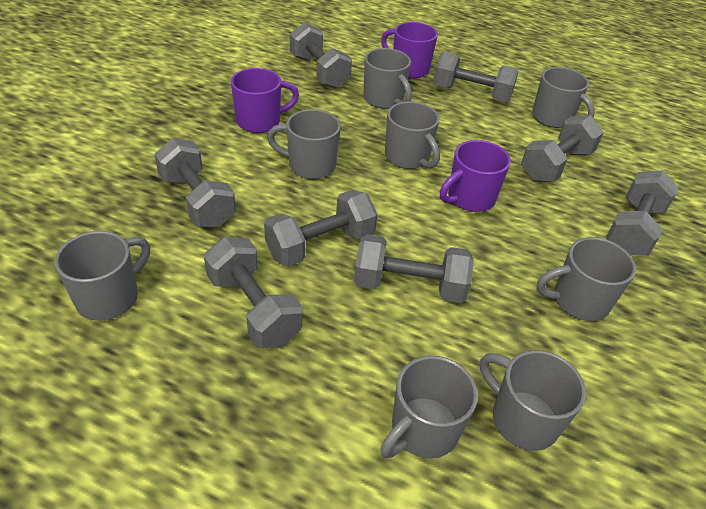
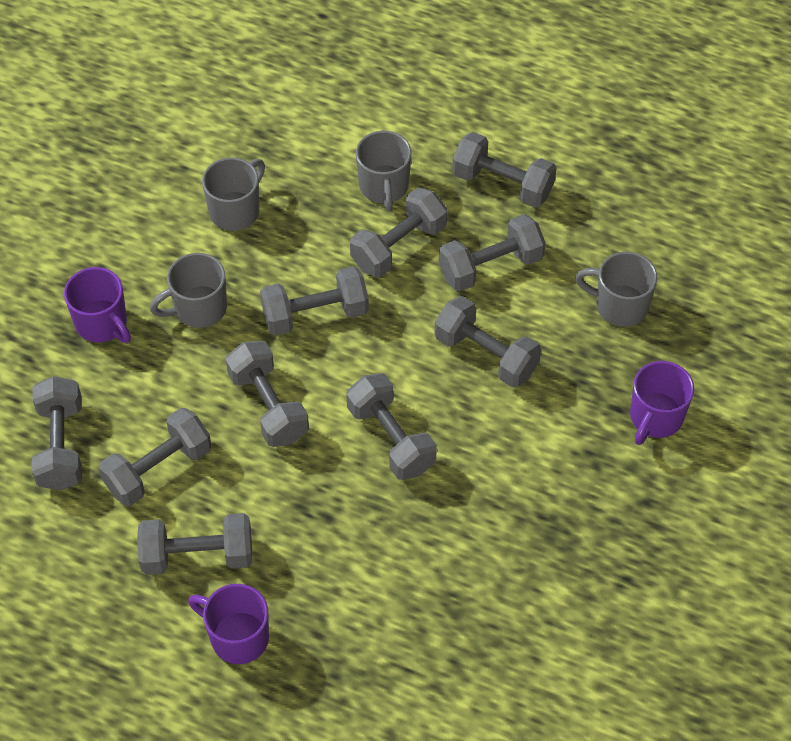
grey dumbbell: 8 -> 10
grey mug: 8 -> 4

